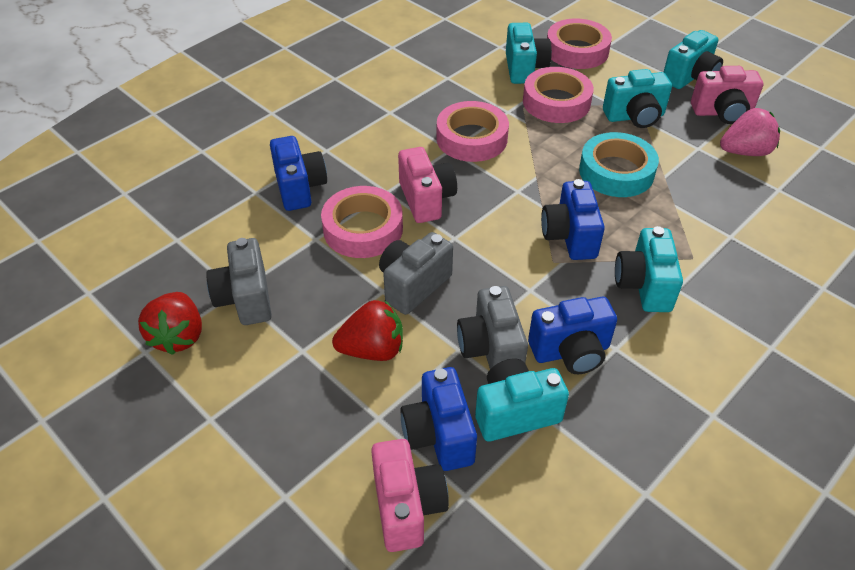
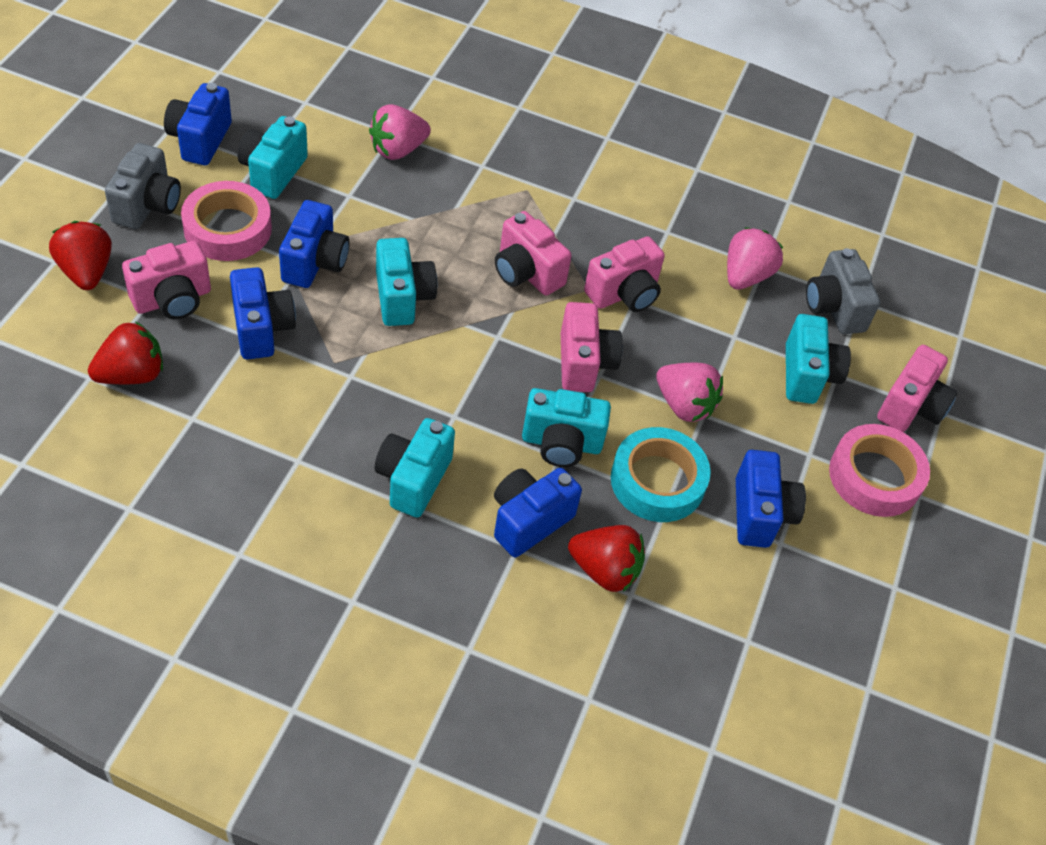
blue camera: 4 -> 5
grey camera: 3 -> 2
pink camera: 3 -> 5
pink strawberry: 1 -> 3
pink tape: 4 -> 2
red strawberry: 2 -> 3

